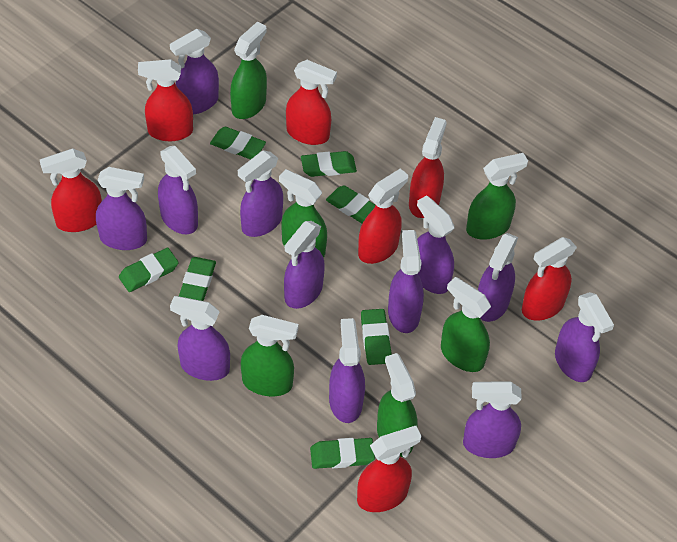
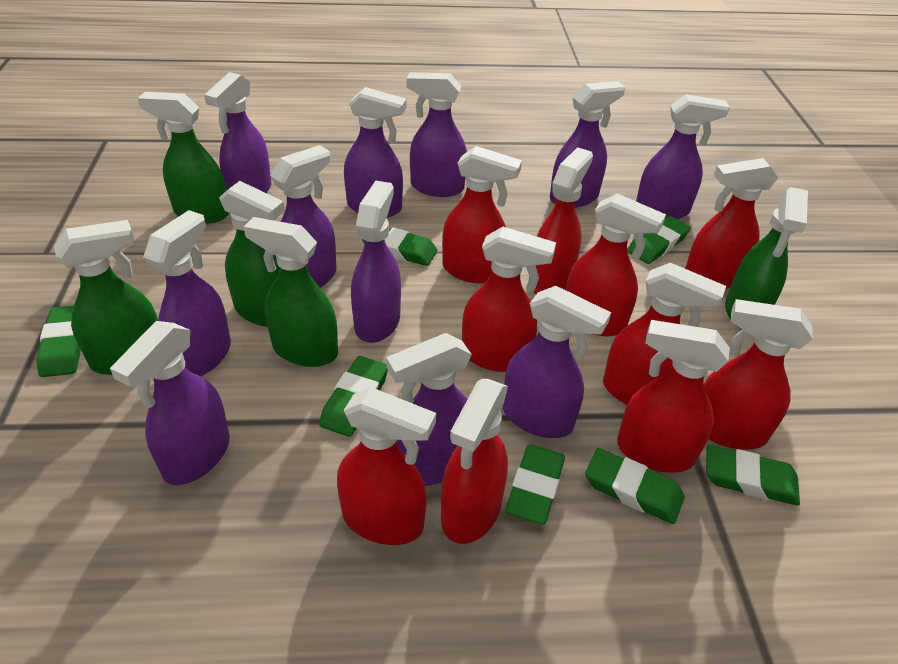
green spray bottle: 6 -> 5
purple spray bottle: 12 -> 11
red spray bottle: 7 -> 10

